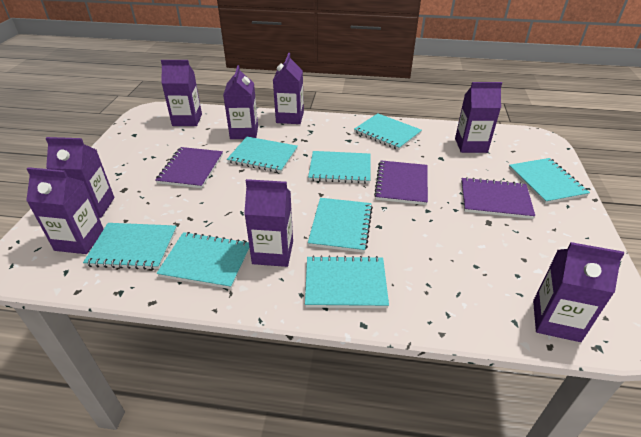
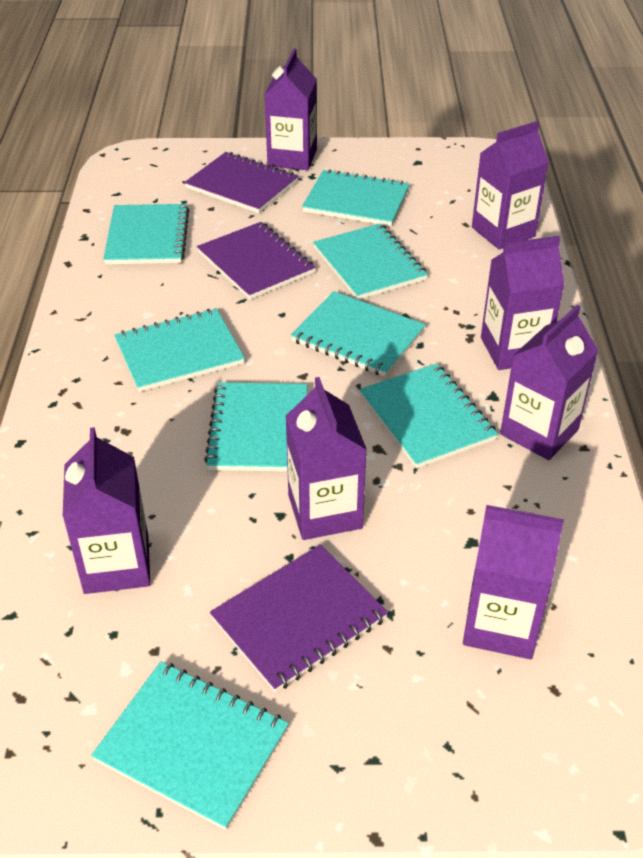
purple carton: 8 -> 7

